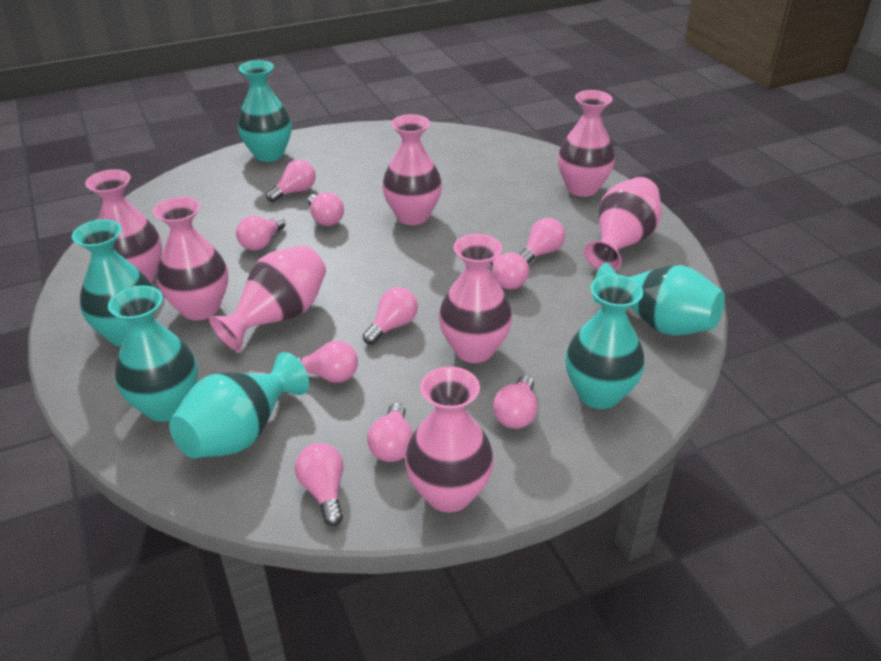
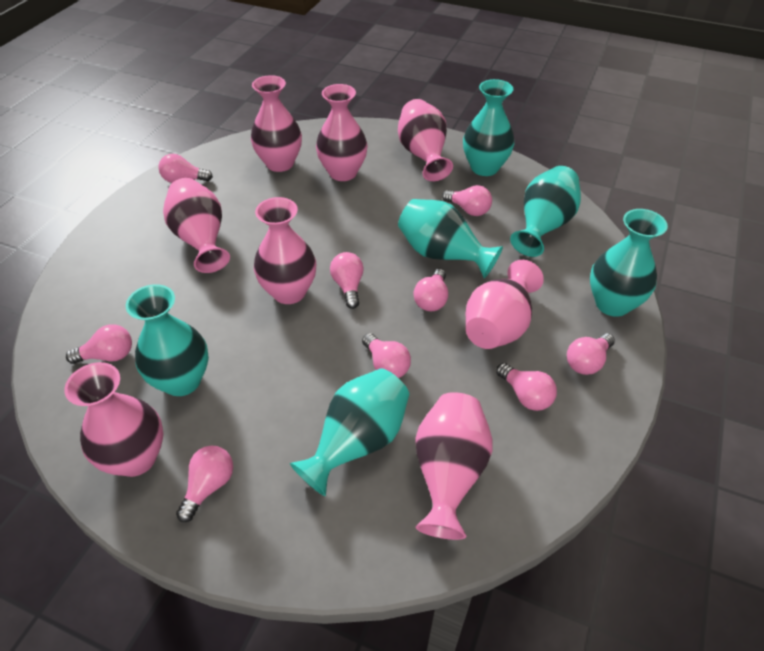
pink light bulb: 10 -> 9

